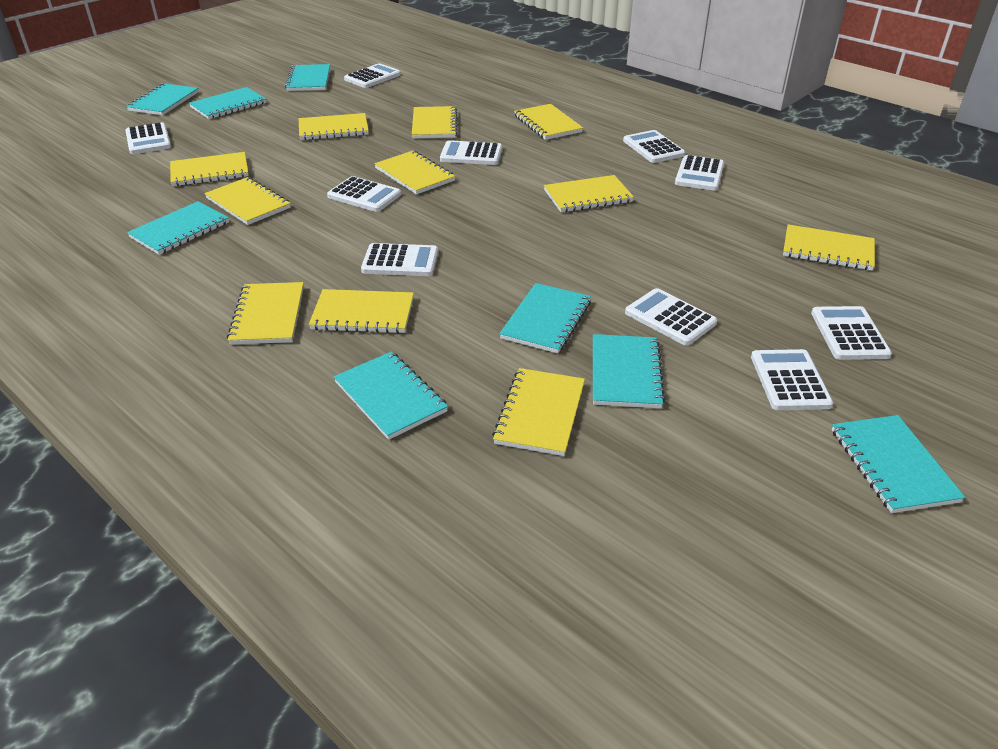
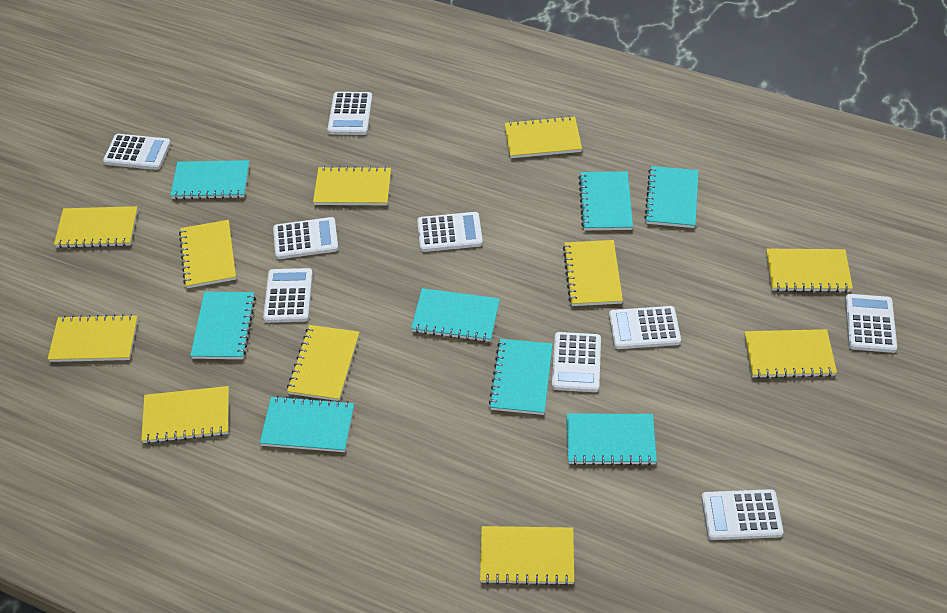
white calculator: 10 -> 9

